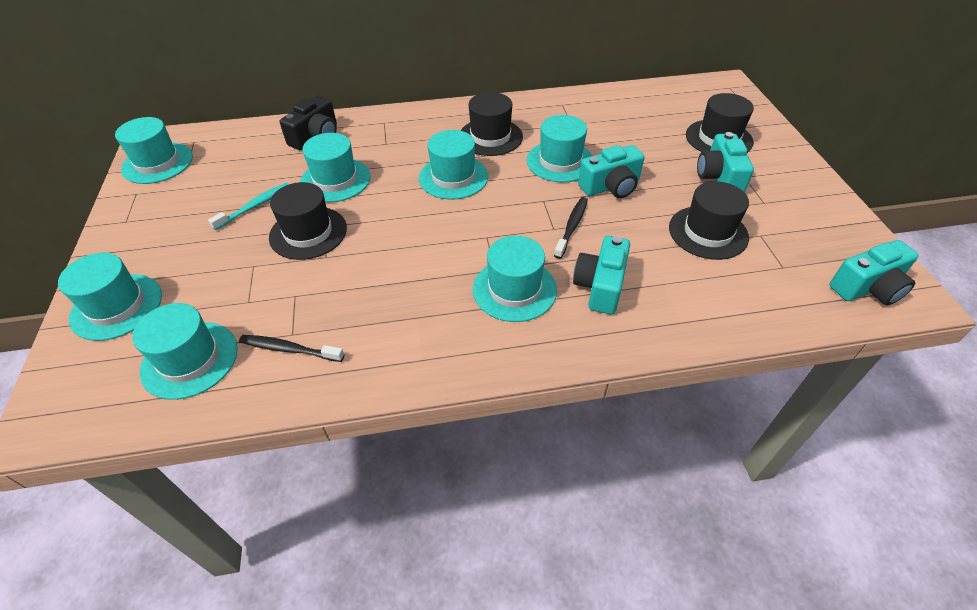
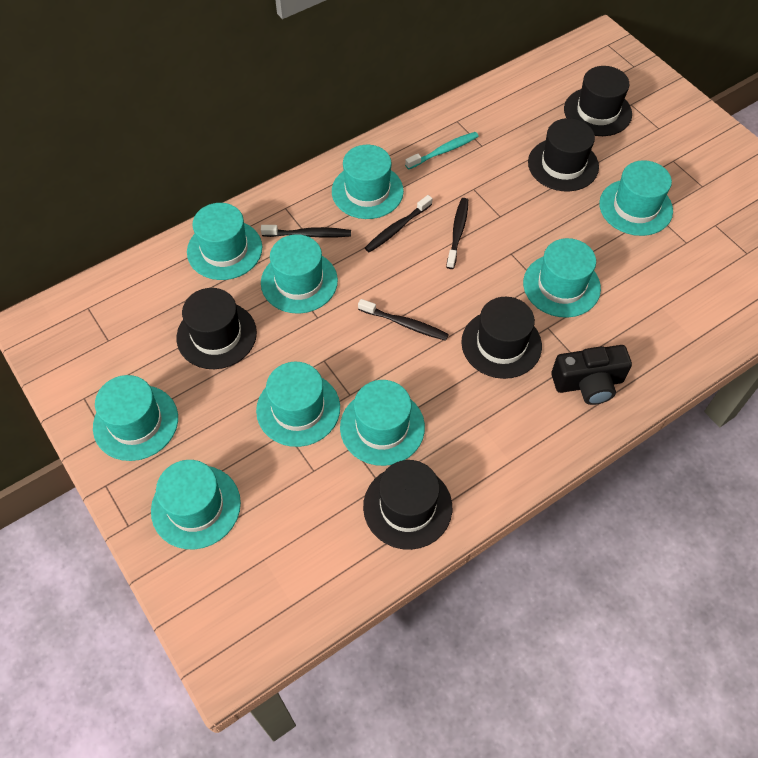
black hat: 4 -> 5
black toothbrush: 2 -> 4
turquoise camera: 4 -> 0
turquoise hat: 7 -> 9

